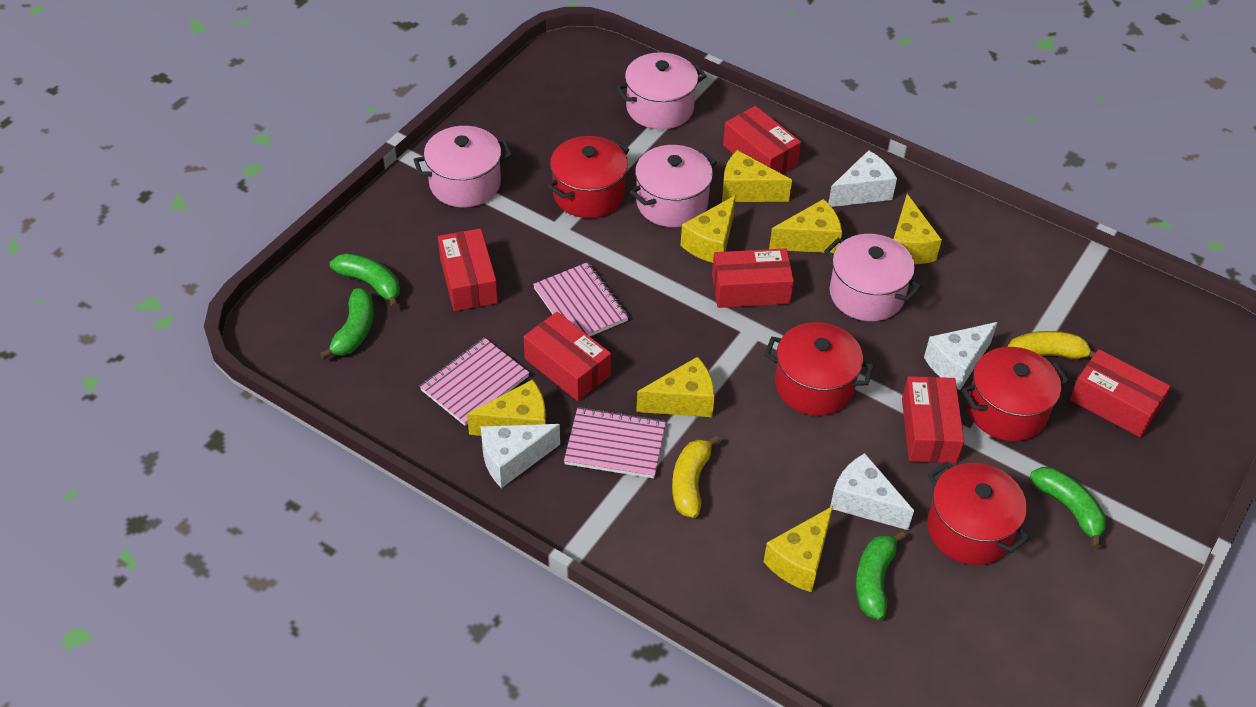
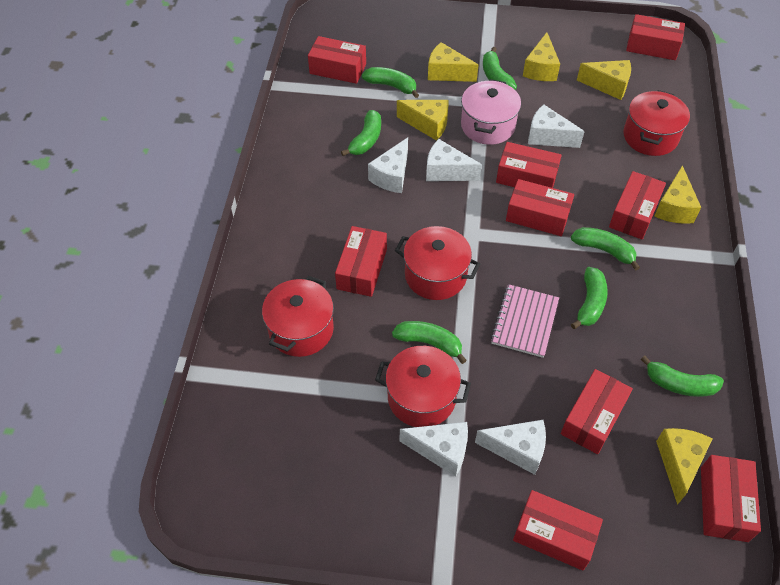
green banana: 4 -> 7
pink notebook: 3 -> 1
pink pot: 4 -> 1
red box: 6 -> 9
white cheese: 4 -> 5
yellow banana: 2 -> 0
yellow cheese: 7 -> 6

